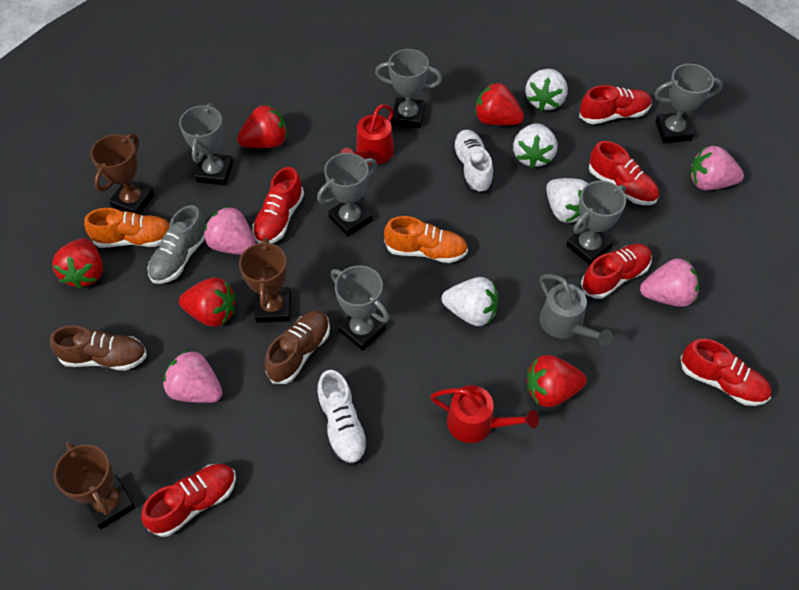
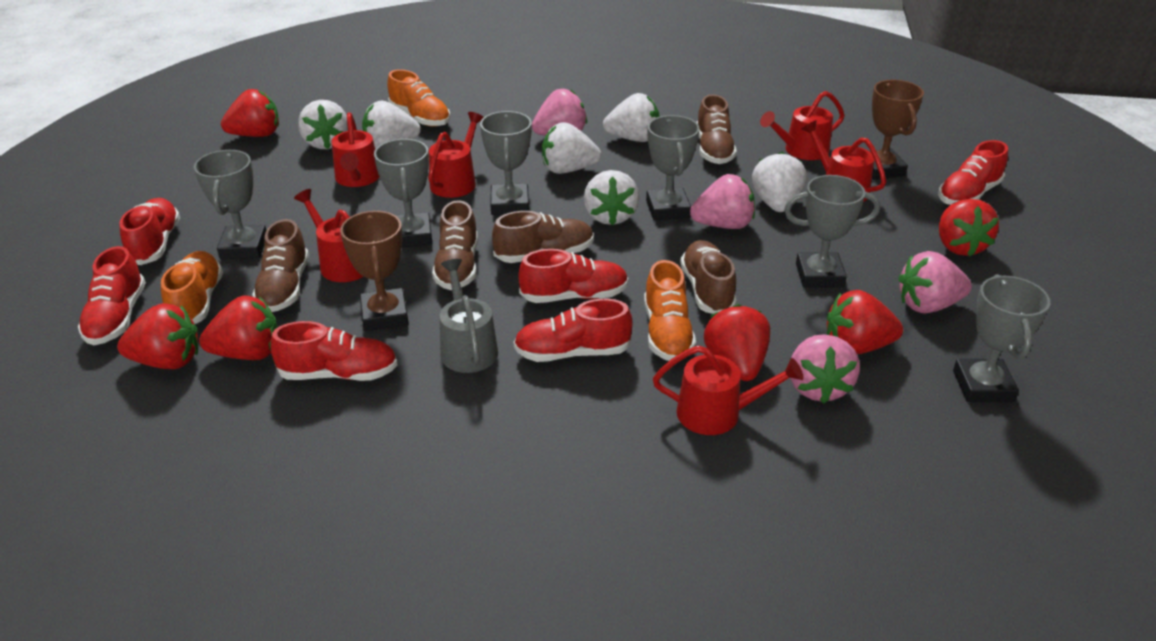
brown shoe: 2 -> 5
brown trophy: 3 -> 2
grey shoe: 1 -> 0
orange shoe: 2 -> 3
red strawberry: 5 -> 6
red watering can: 2 -> 6
white shoe: 2 -> 0
white strawberry: 4 -> 6

